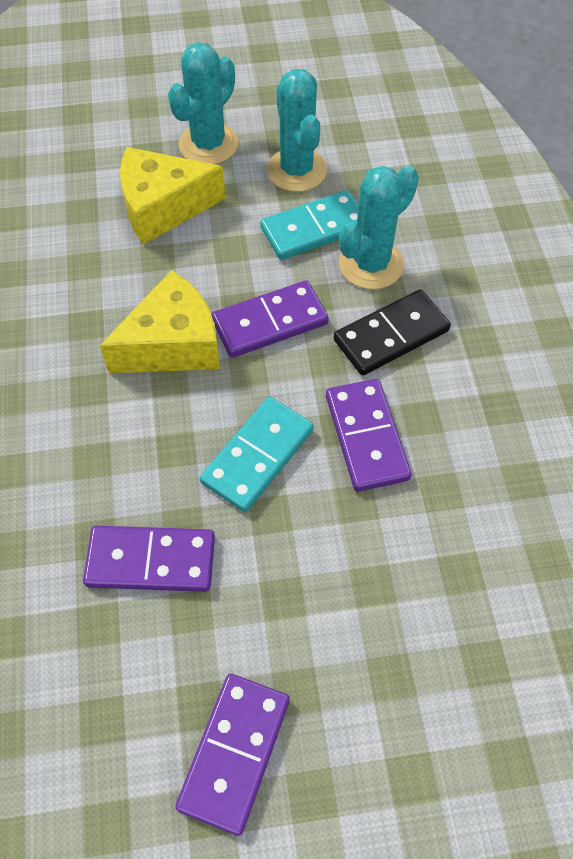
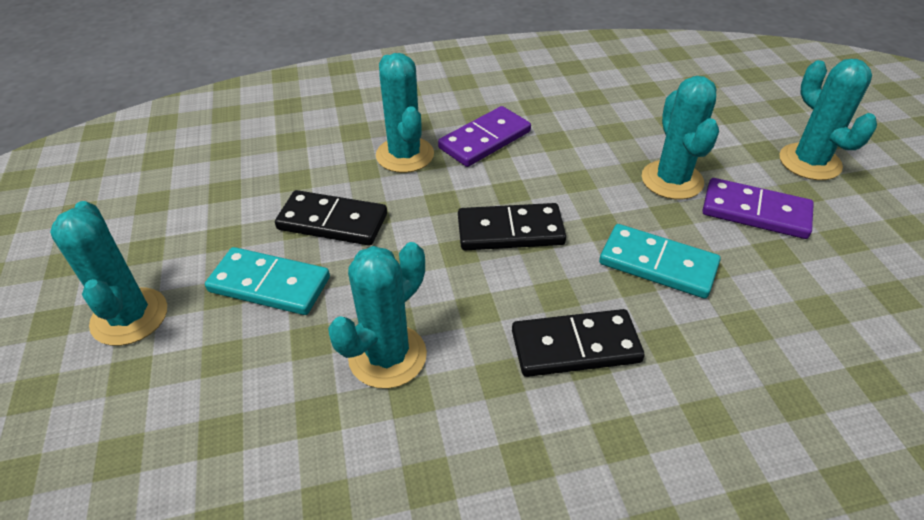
black domino: 1 -> 3
purple domino: 4 -> 2
turquoise cactus: 3 -> 5
yellow cheese: 2 -> 0

